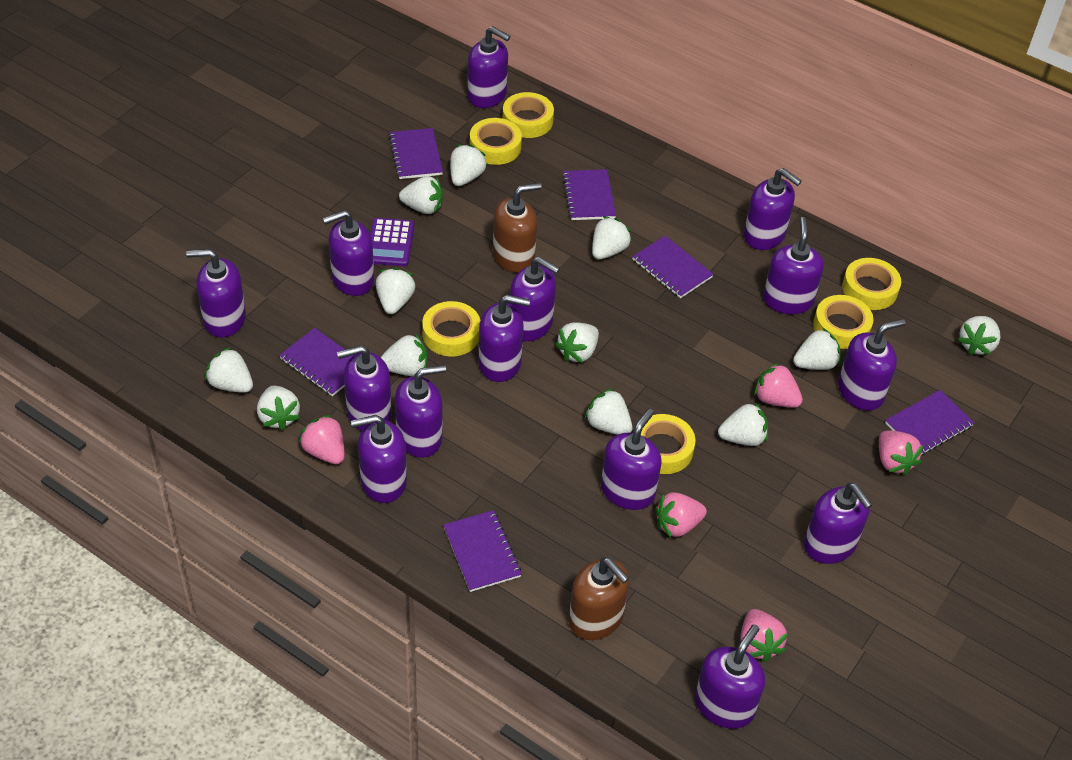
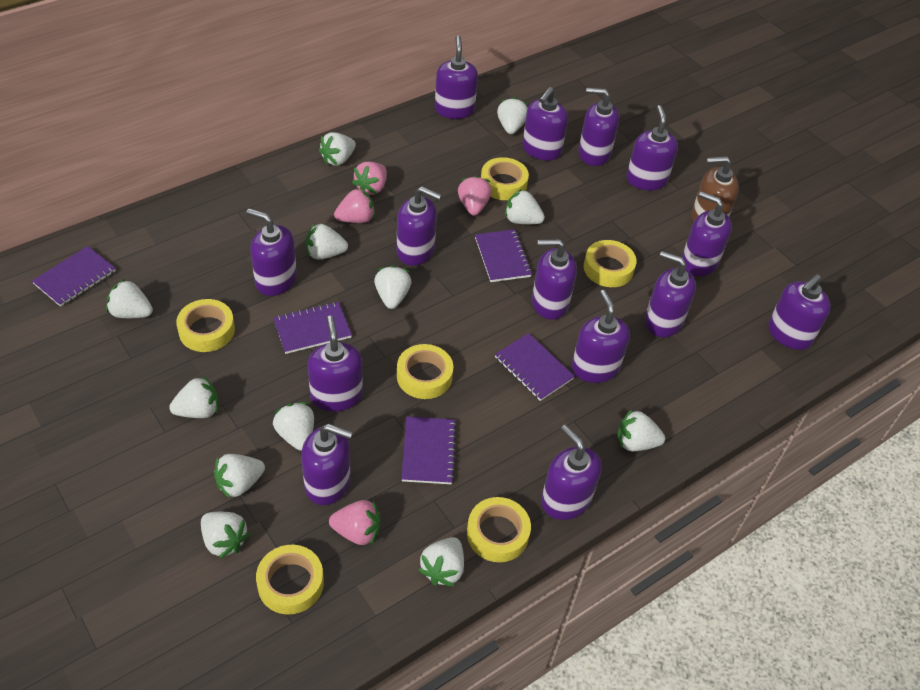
brown soap dispenser: 2 -> 1
pink strawberry: 5 -> 4
purple calculator: 1 -> 0
purple notebook: 6 -> 5

